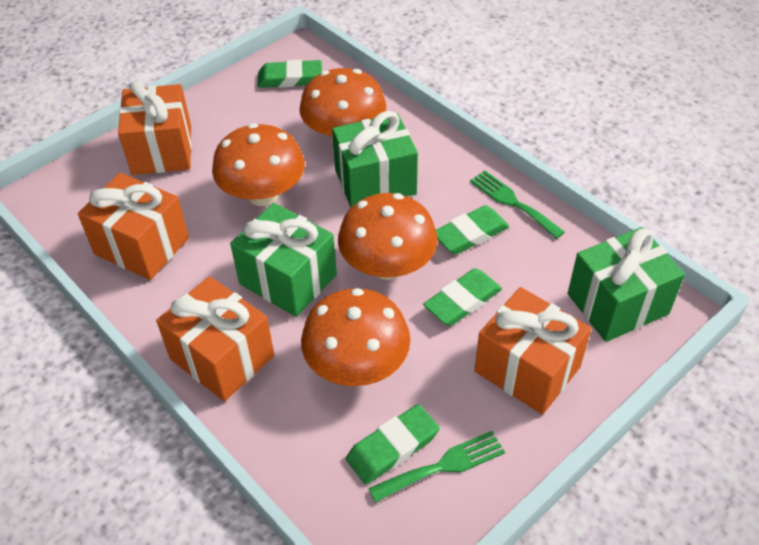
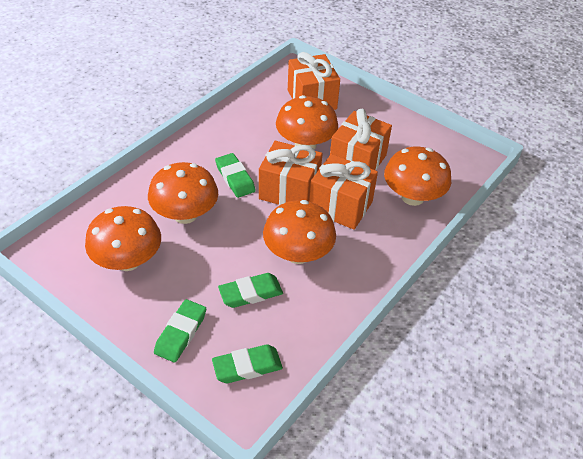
green fork: 2 -> 0
green gift: 3 -> 0
orange mushroom: 4 -> 5

